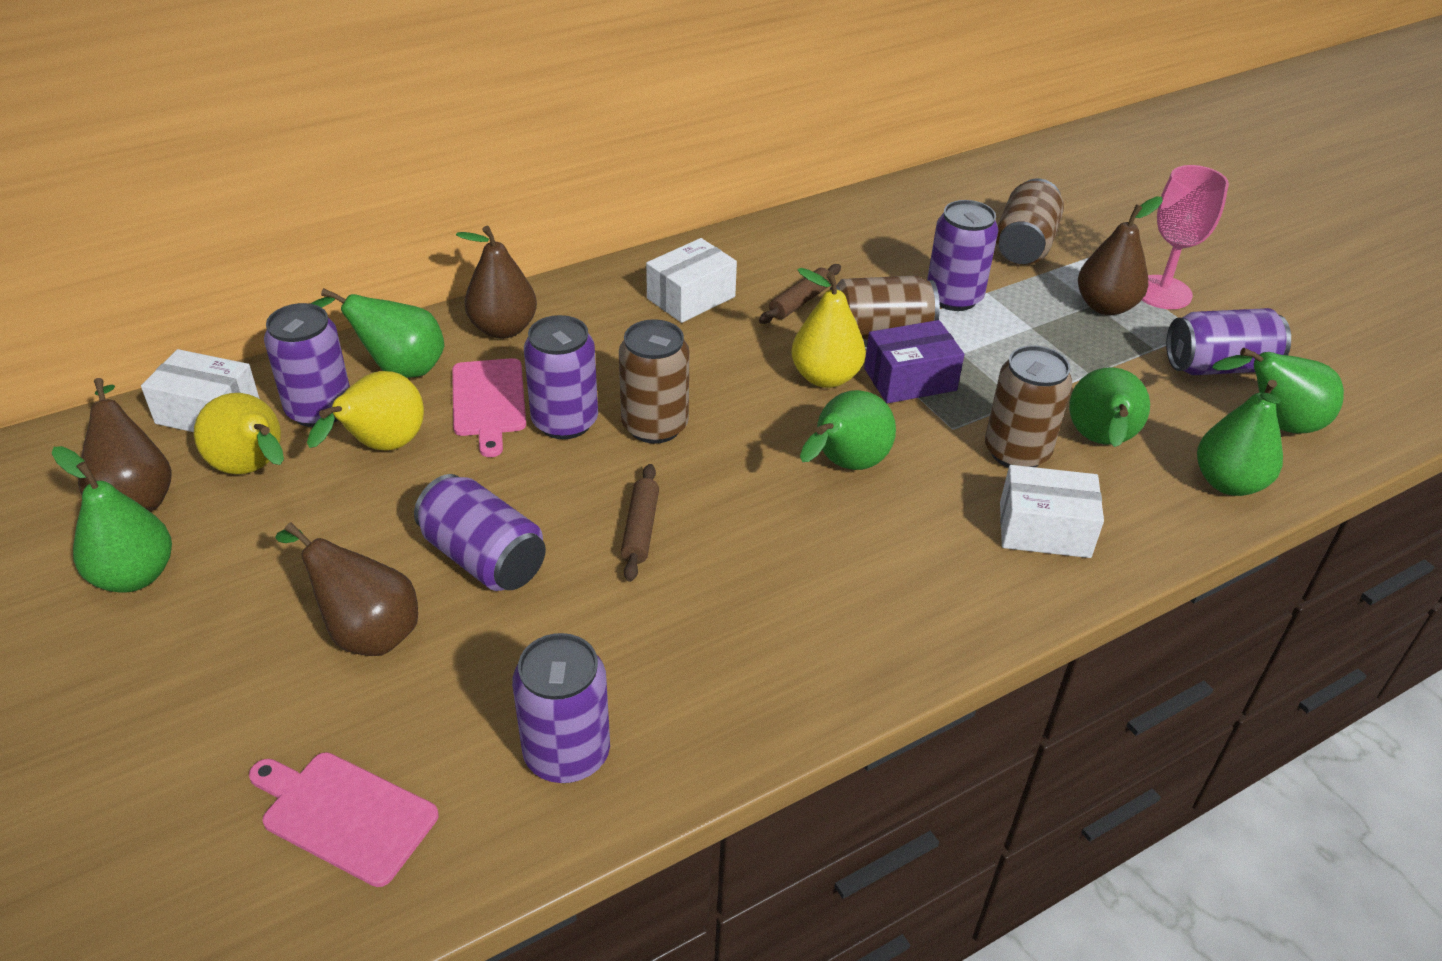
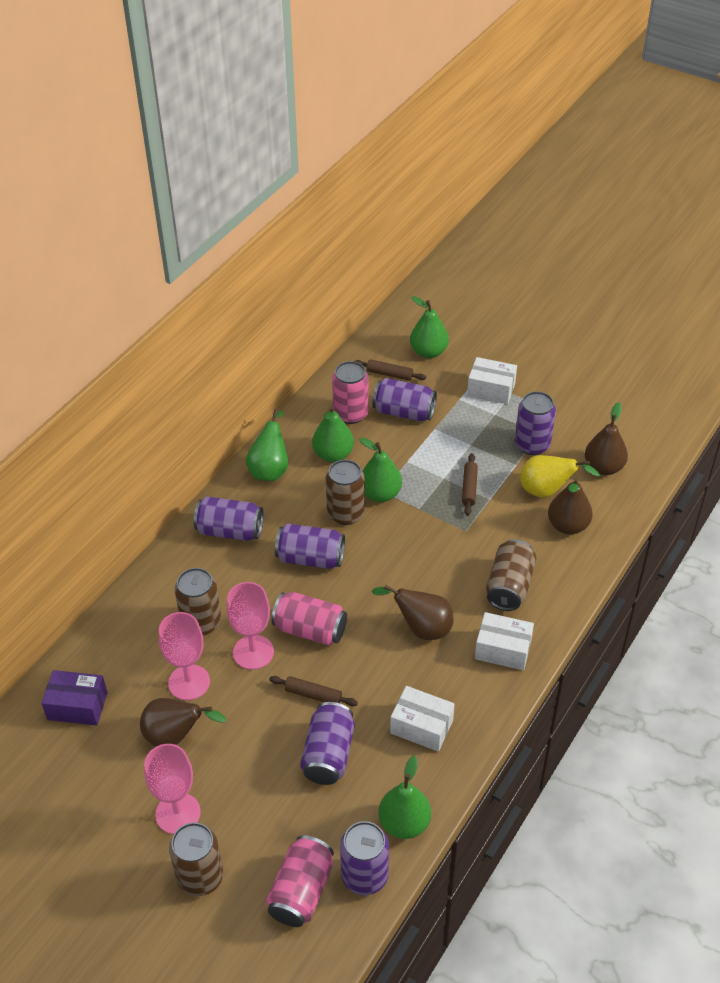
brown rolling pin: 2 -> 3
green pear: 6 -> 5
pink can: 0 -> 3
pink cutting board: 2 -> 0
pink goblet: 1 -> 3
yellow pear: 3 -> 1

